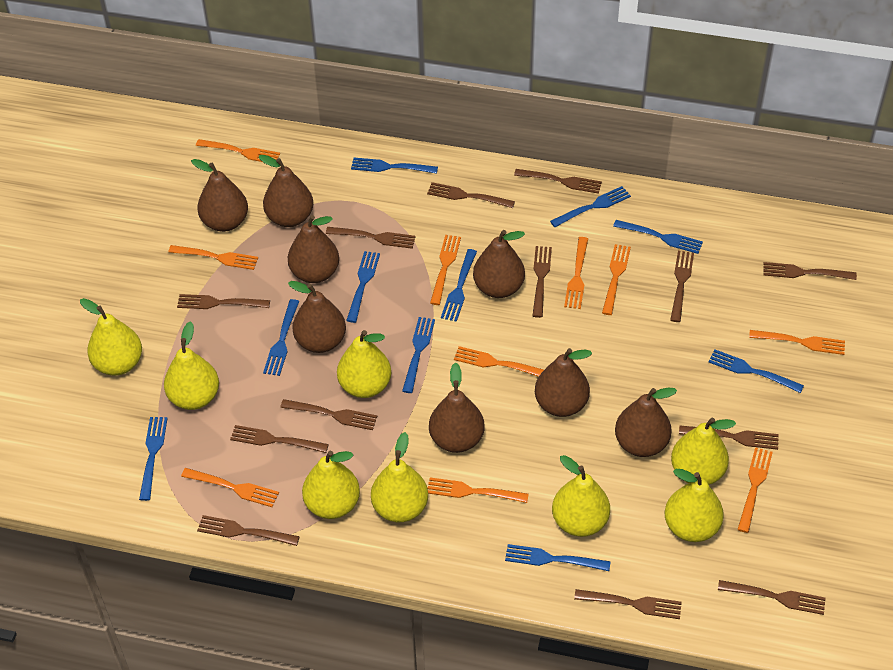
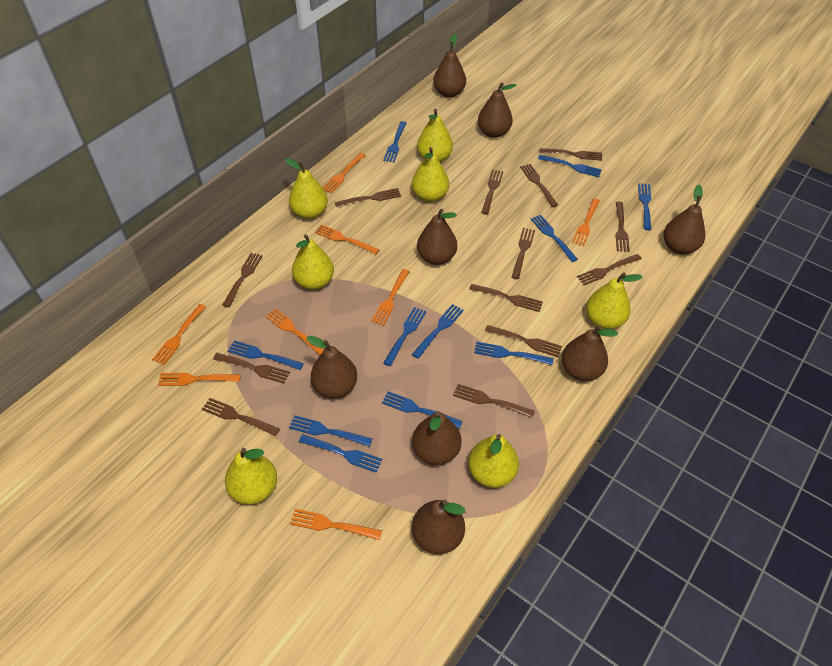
blue fork: 10 -> 11
orange fork: 10 -> 8
yellow pear: 8 -> 7

